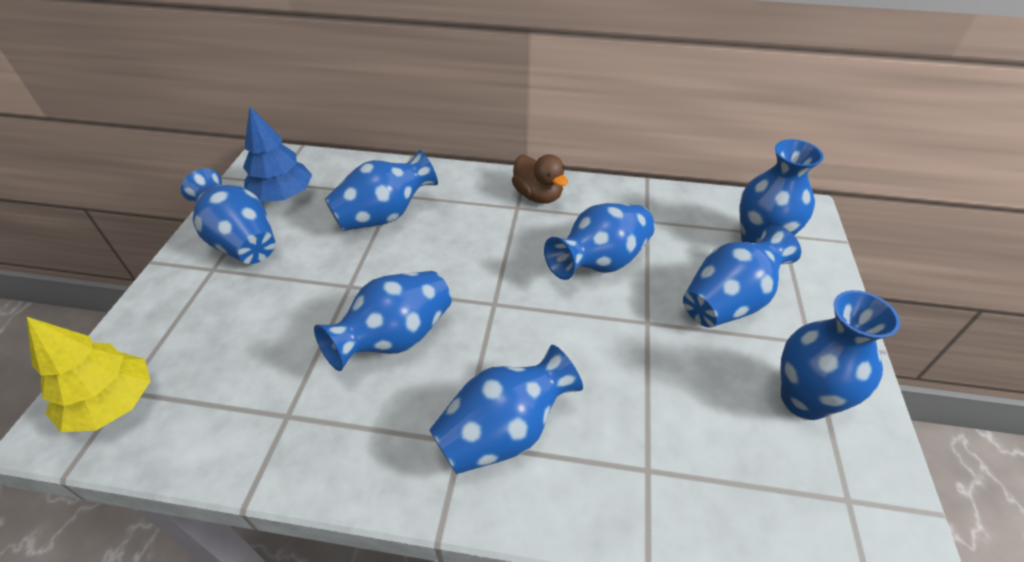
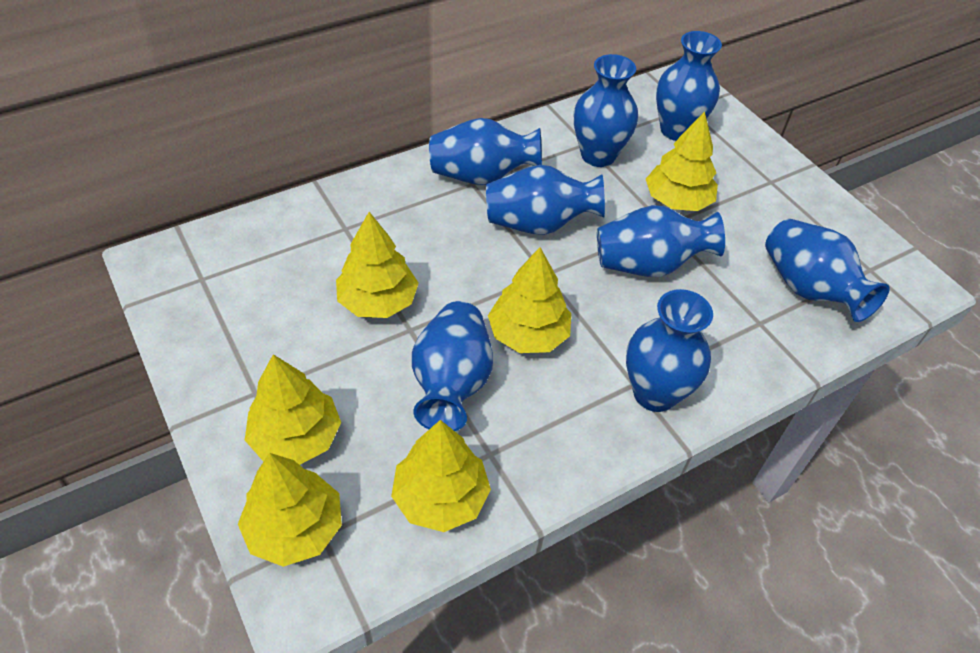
blue tree: 1 -> 0
brown duck: 1 -> 0
yellow tree: 1 -> 6

